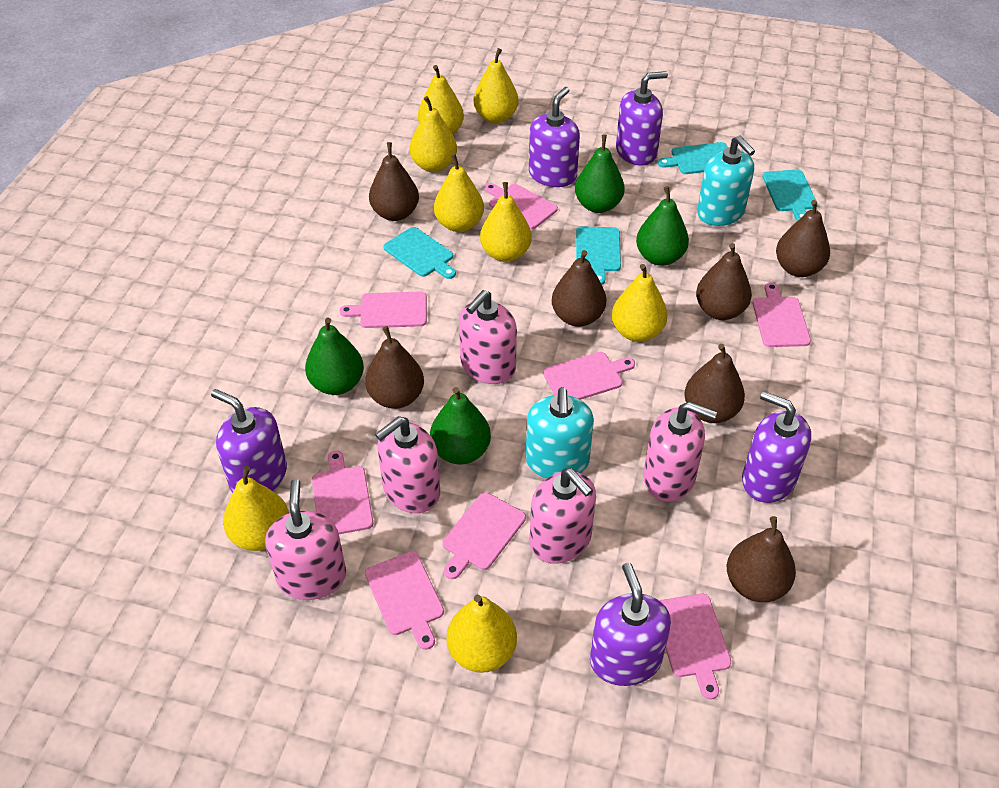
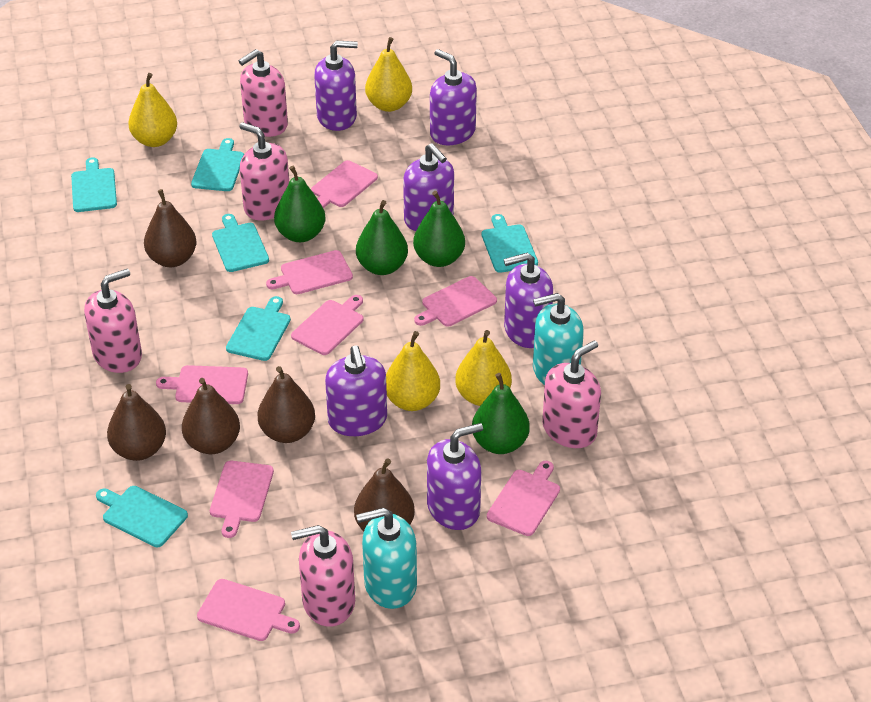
brown pear: 7 -> 5
purple soap dispenser: 5 -> 6
turquoise cutting board: 4 -> 6
yellow pear: 8 -> 4

